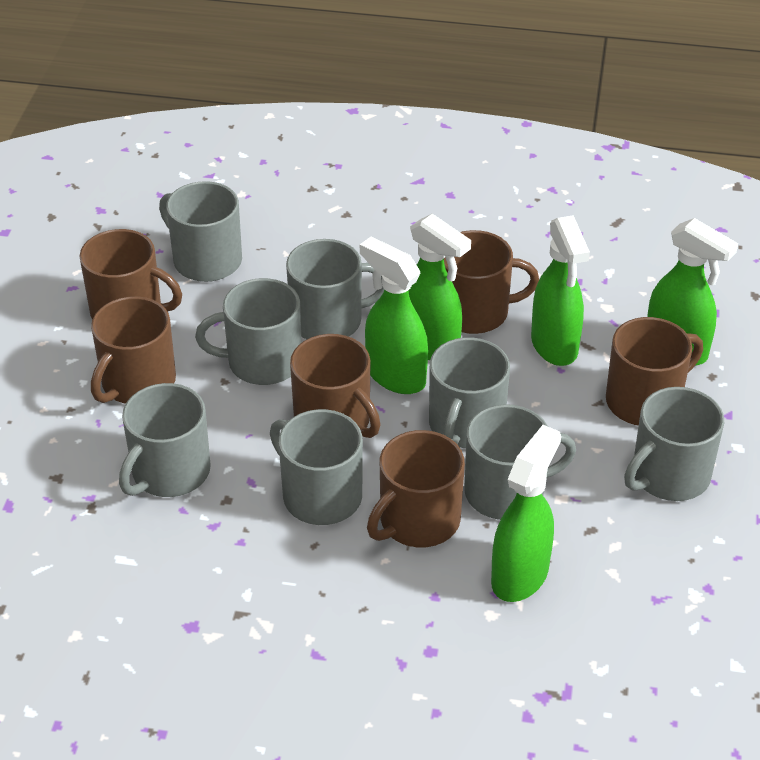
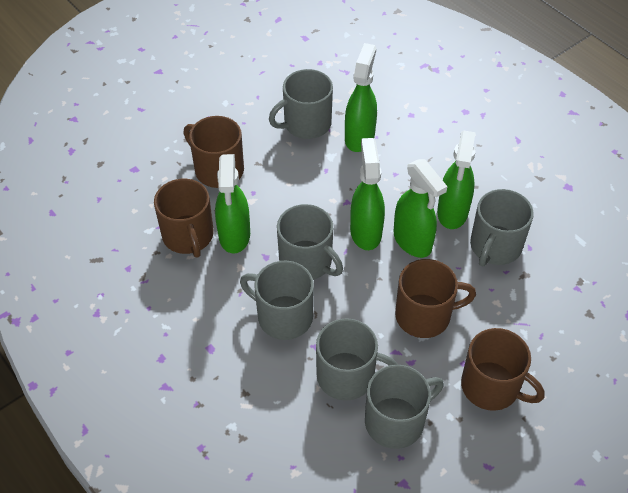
brown mug: 6 -> 4
grey mug: 8 -> 6

